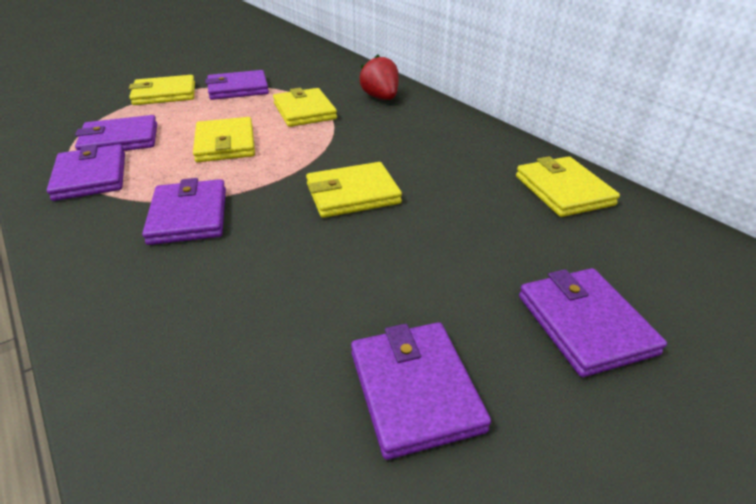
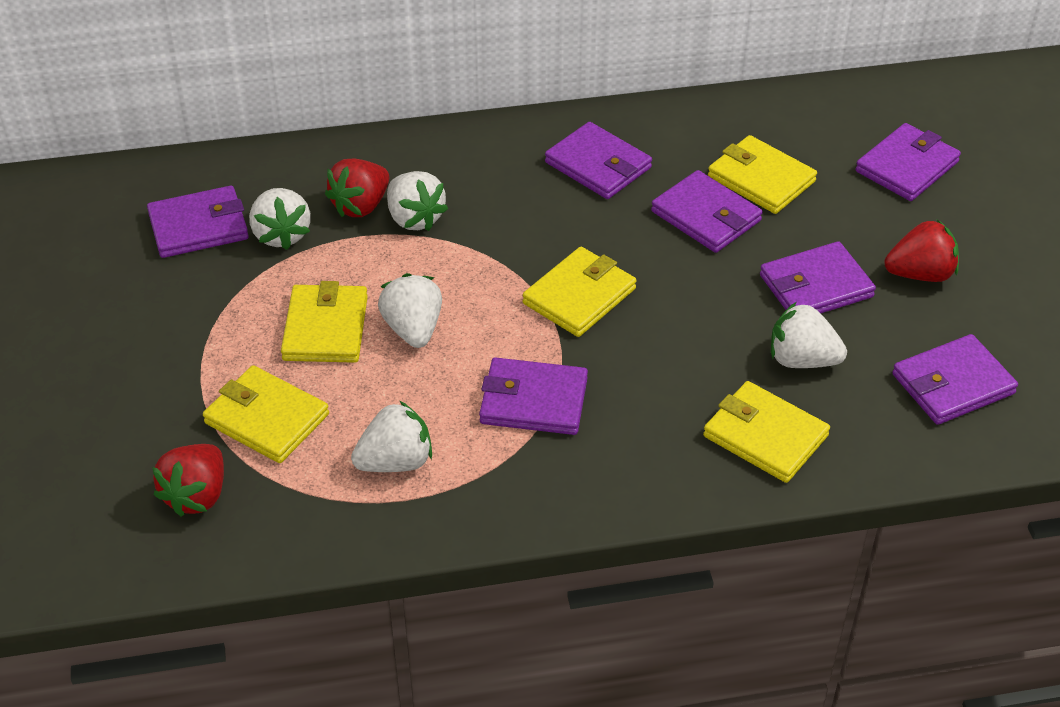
purple wallet: 6 -> 7
red strawberry: 1 -> 3
white strawberry: 0 -> 5

